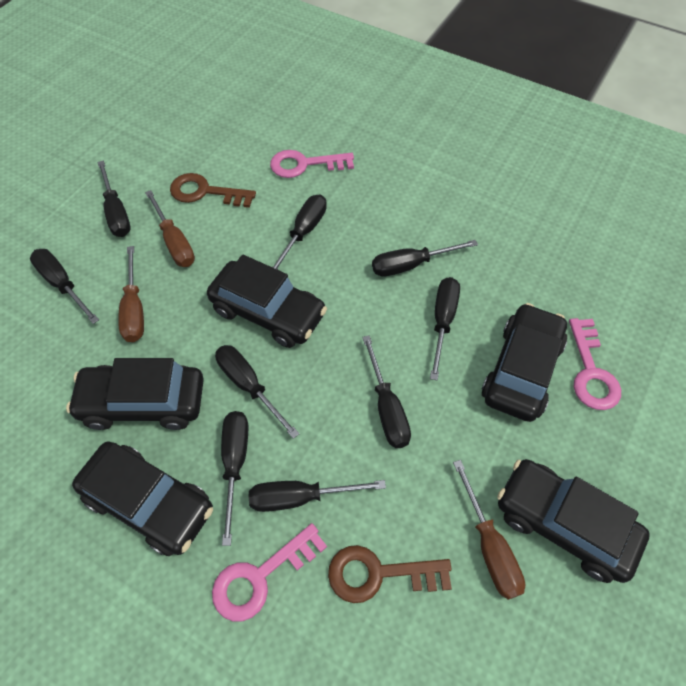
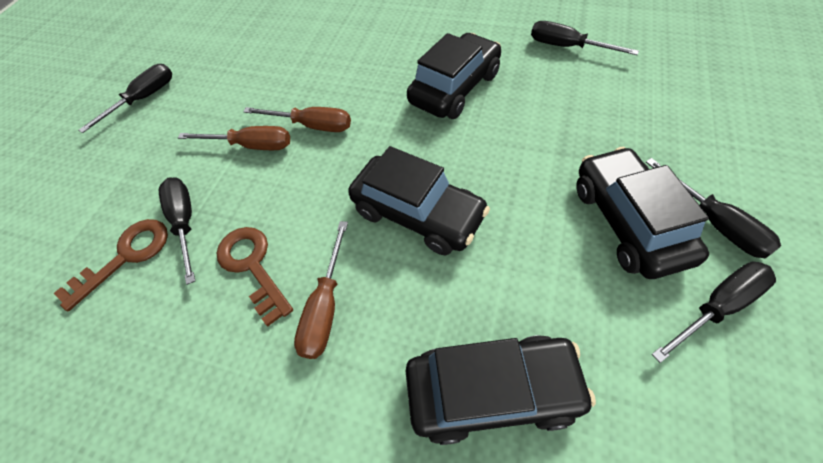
black car: 5 -> 4
black screwdriver: 9 -> 5
pink key: 3 -> 0

